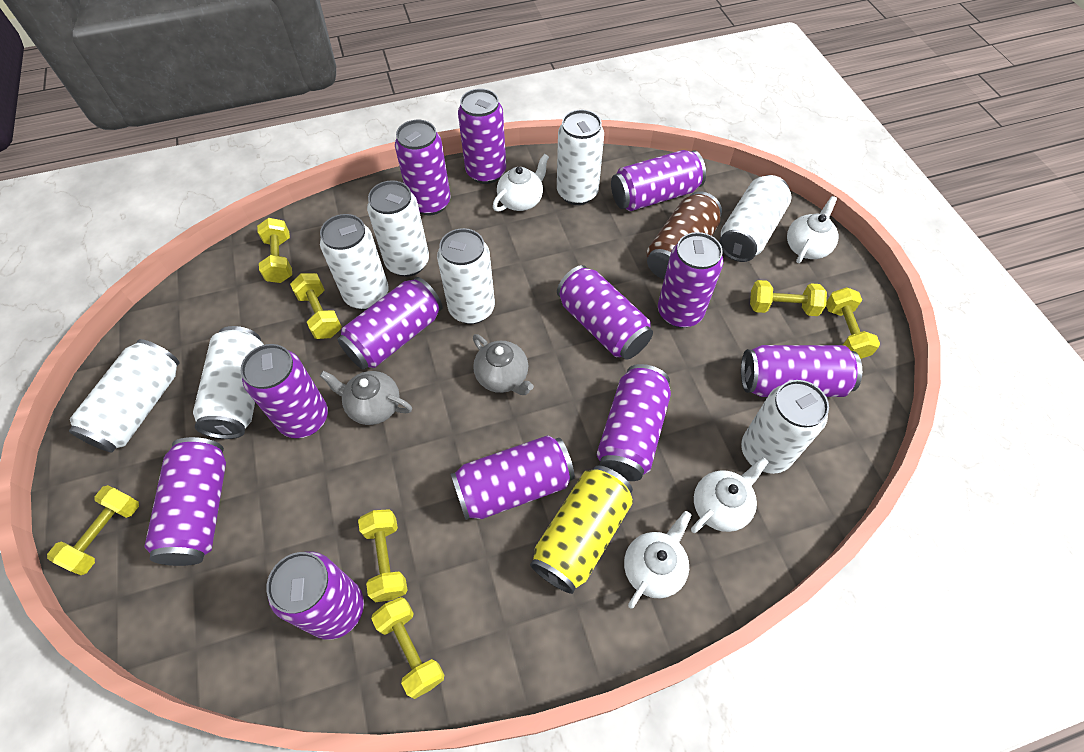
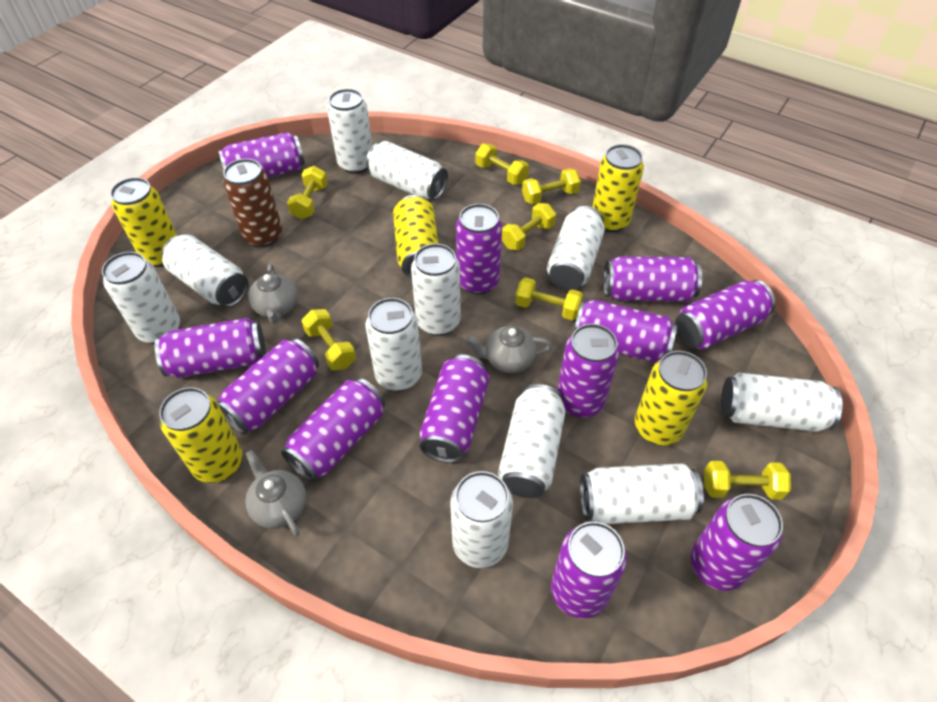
grey teapot: 2 -> 3
white can: 8 -> 11
white teapot: 4 -> 0
yellow can: 1 -> 5

